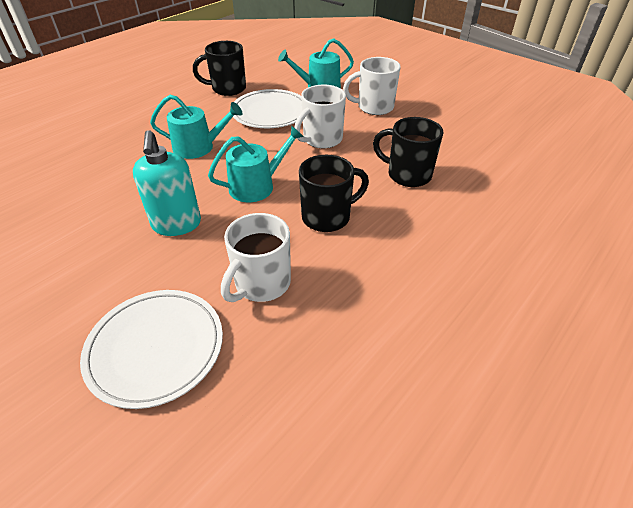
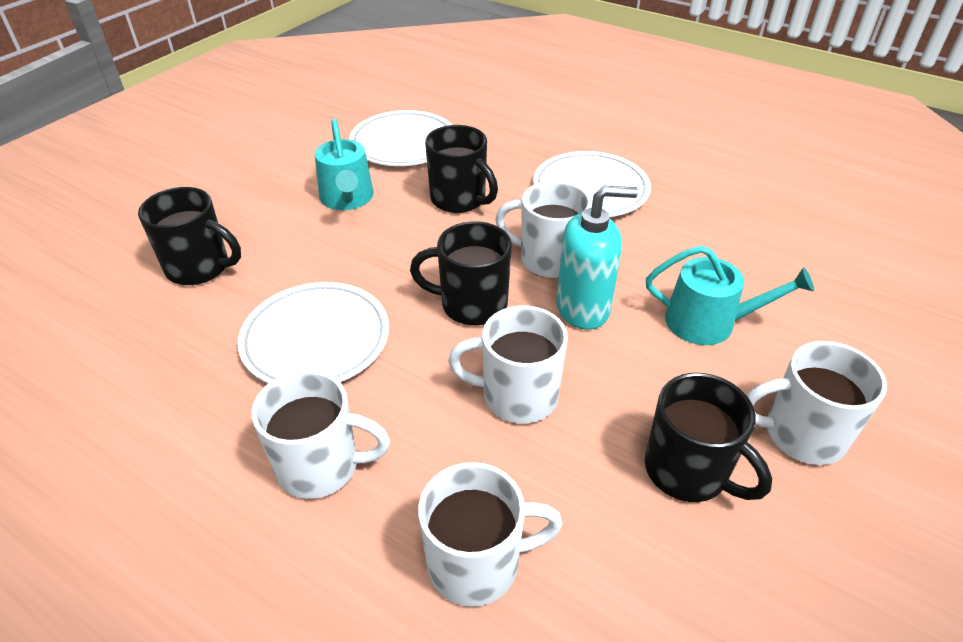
black mug: 3 -> 4
turquoise watering can: 3 -> 2
white mug: 3 -> 5
white plate: 2 -> 3

